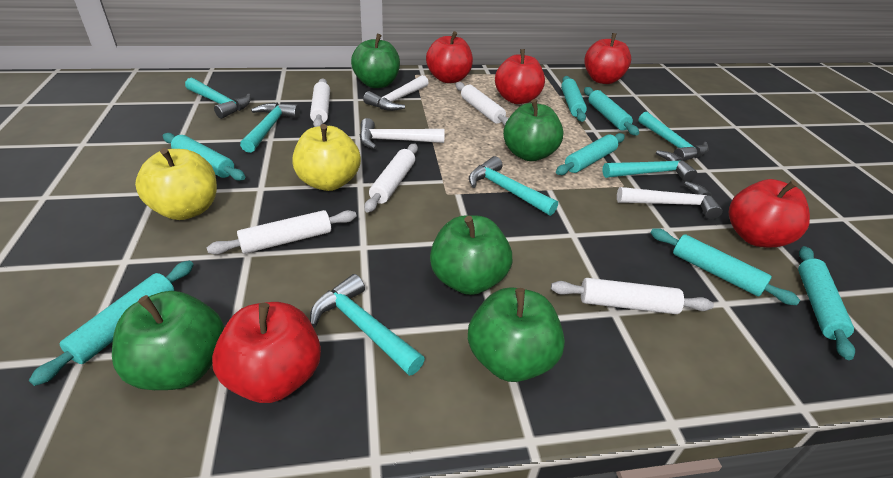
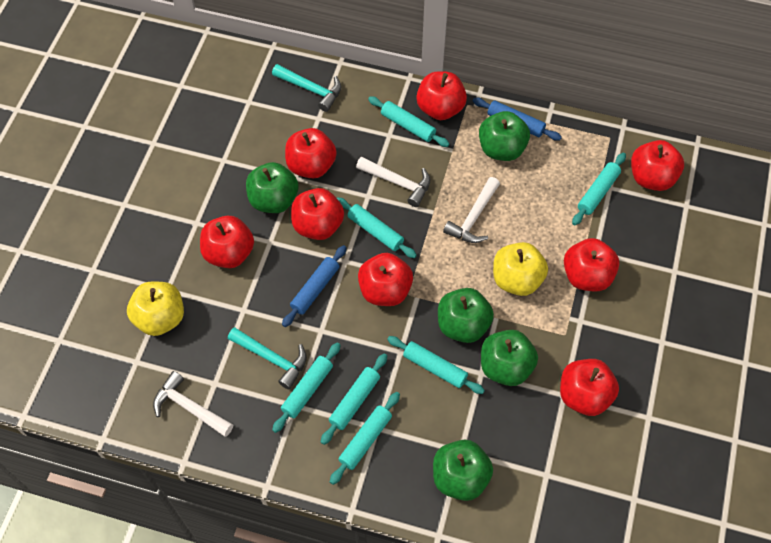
blue rolling pin: 0 -> 2
red apple: 5 -> 8
turquoise hammer: 6 -> 2
white rolling pin: 5 -> 0

